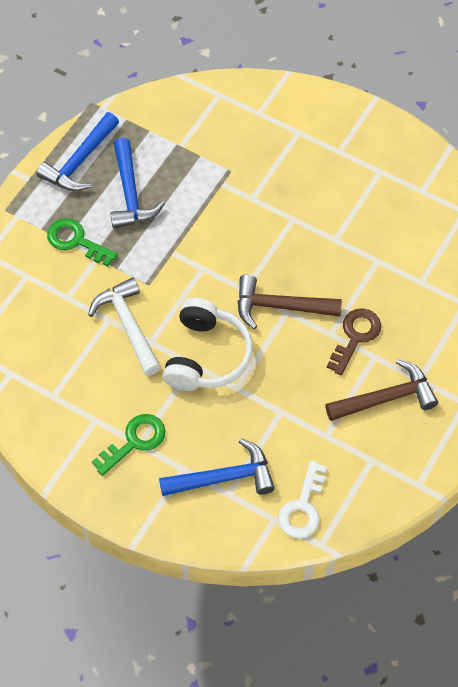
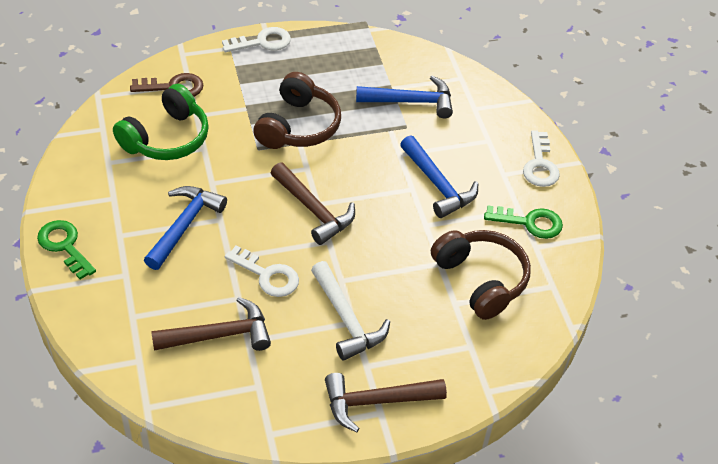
brown hammer: 2 -> 3
brown headphones: 0 -> 2
green headphones: 0 -> 1
white headphones: 1 -> 0
white key: 1 -> 3

